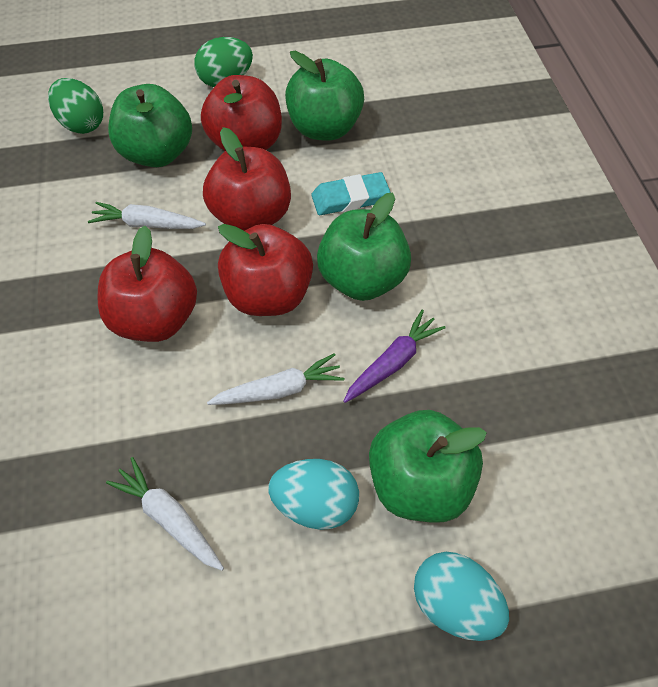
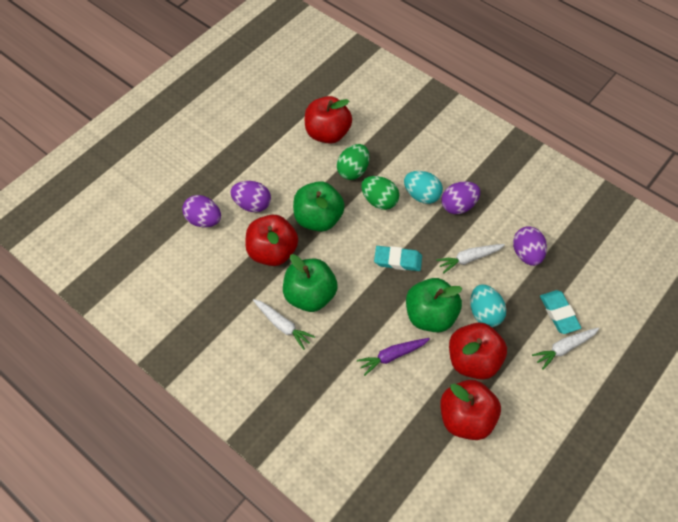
green apple: 4 -> 3
purple egg: 0 -> 4
turquoise eraser: 1 -> 2

